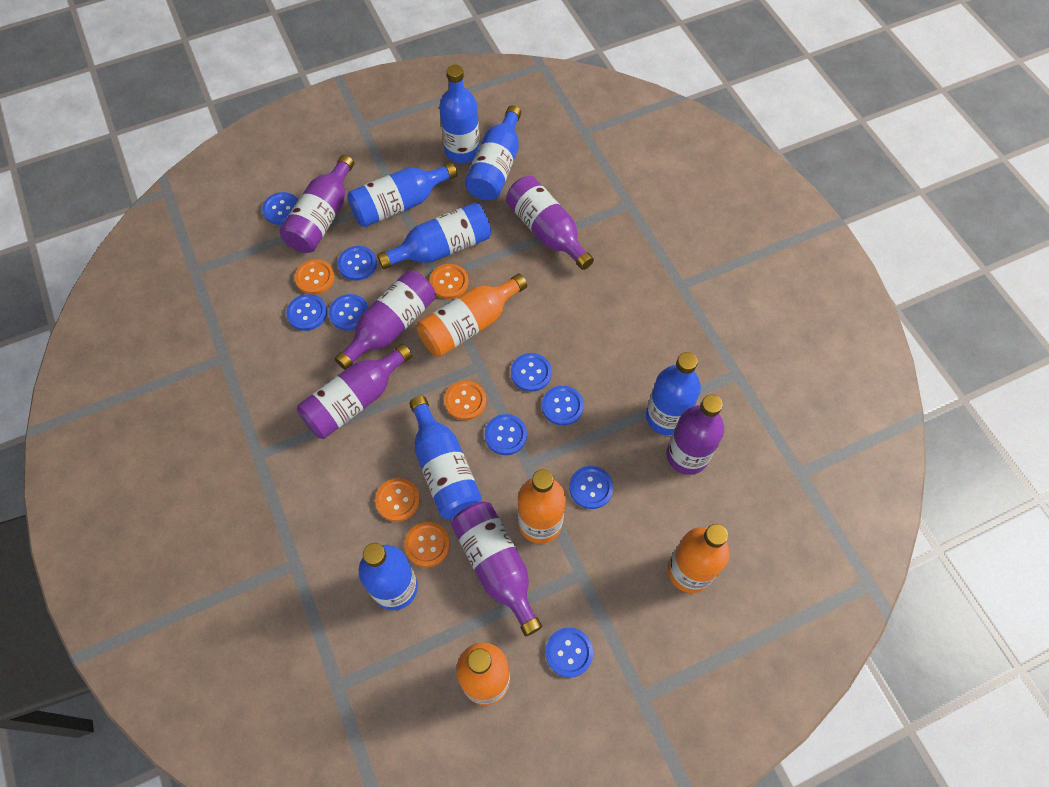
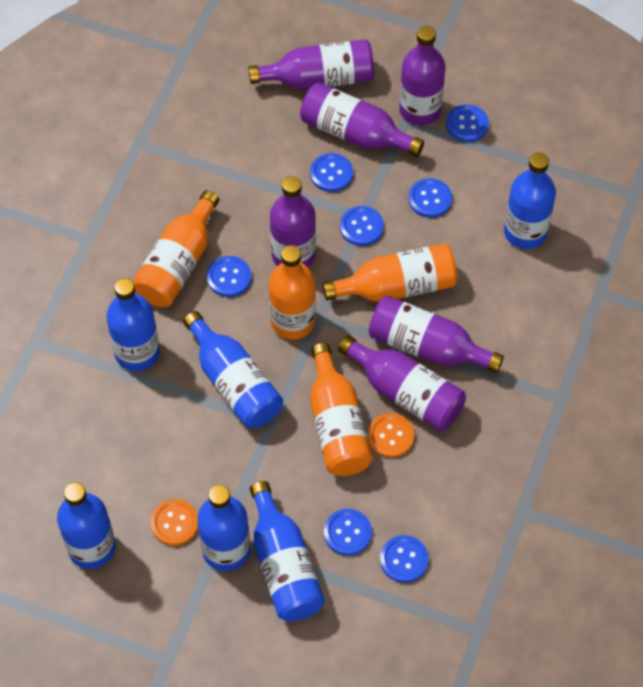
blue bottle: 7 -> 6
blue button: 9 -> 7
orange button: 5 -> 2

